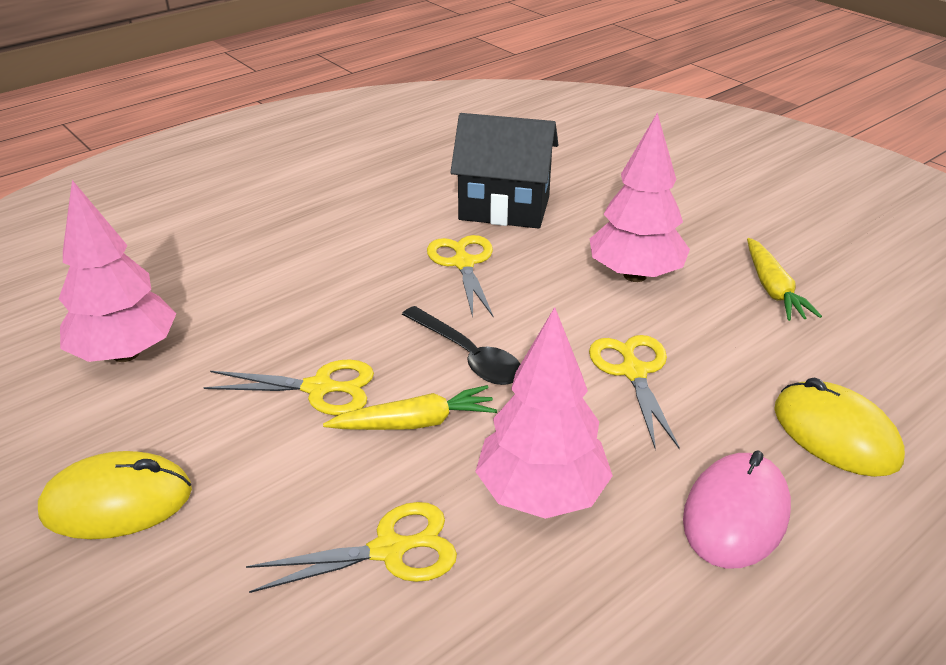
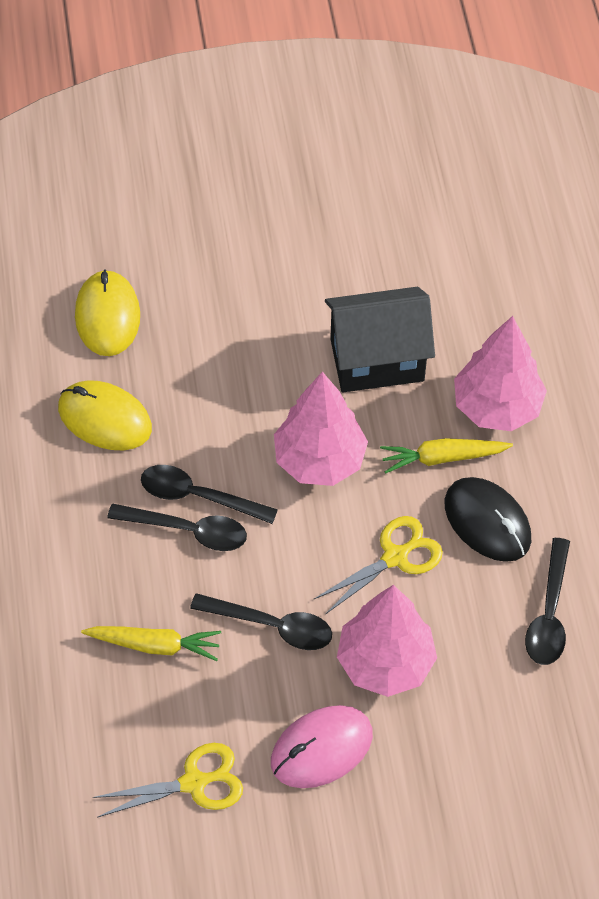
black mouse: 0 -> 1
black spoon: 1 -> 4
yellow scissors: 4 -> 2

